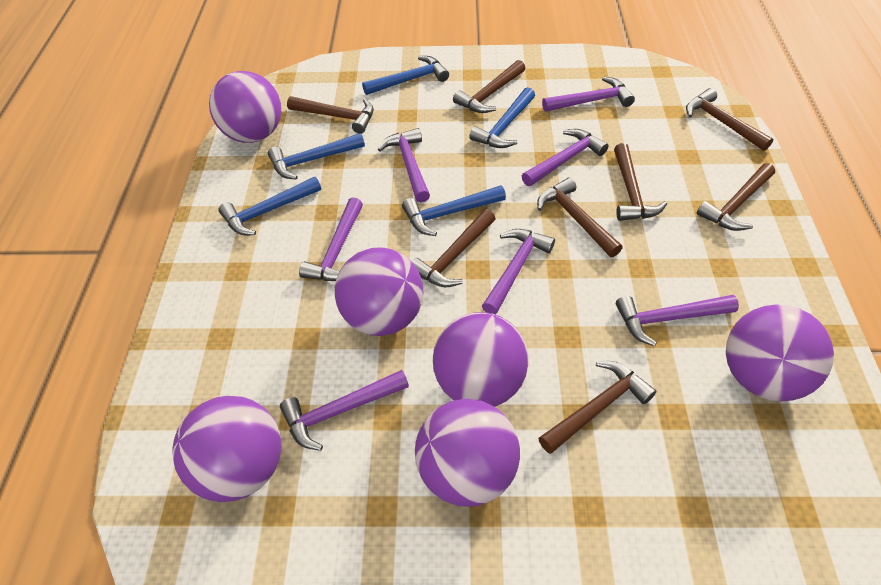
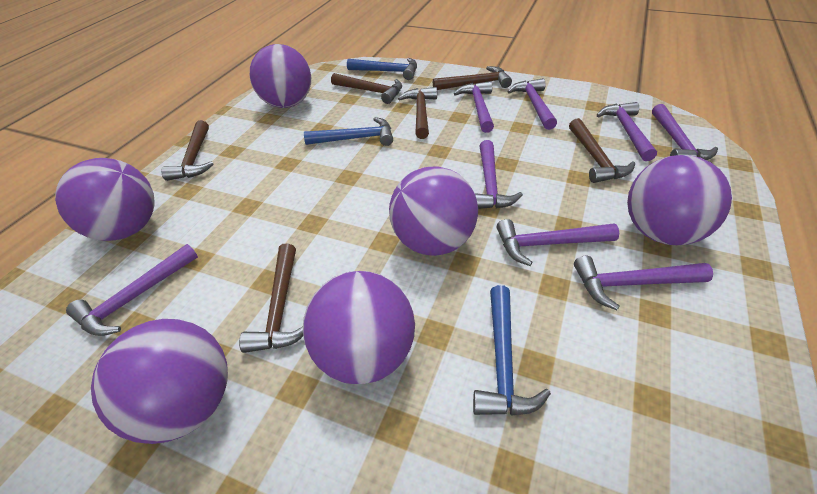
blue hammer: 5 -> 3
brown hammer: 8 -> 6
purple hammer: 7 -> 8

